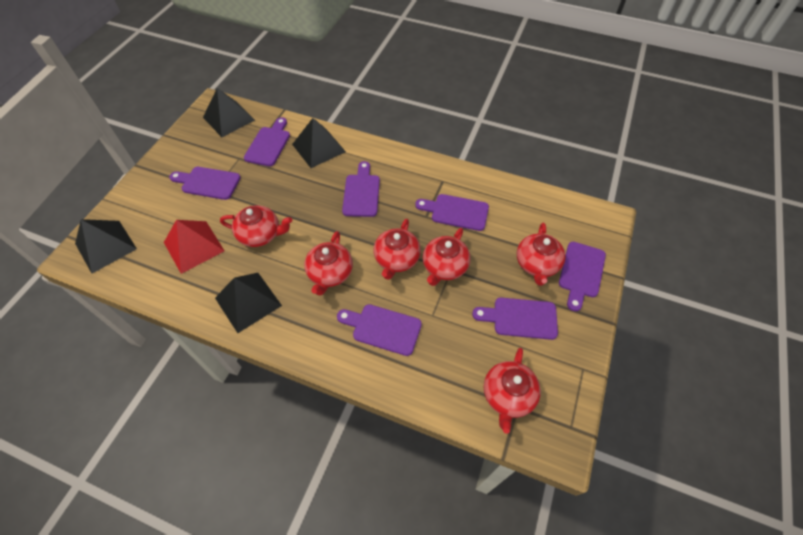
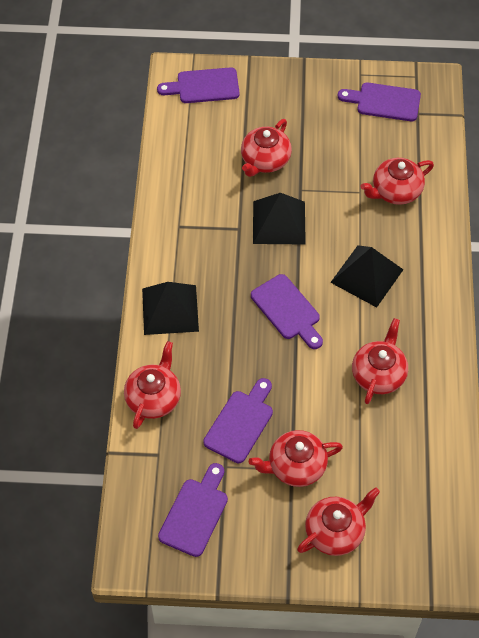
black pyramid: 4 -> 3
purple cutting board: 7 -> 5
red pyramid: 1 -> 0

